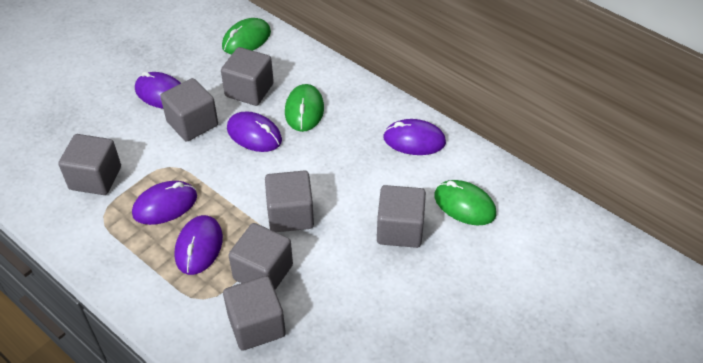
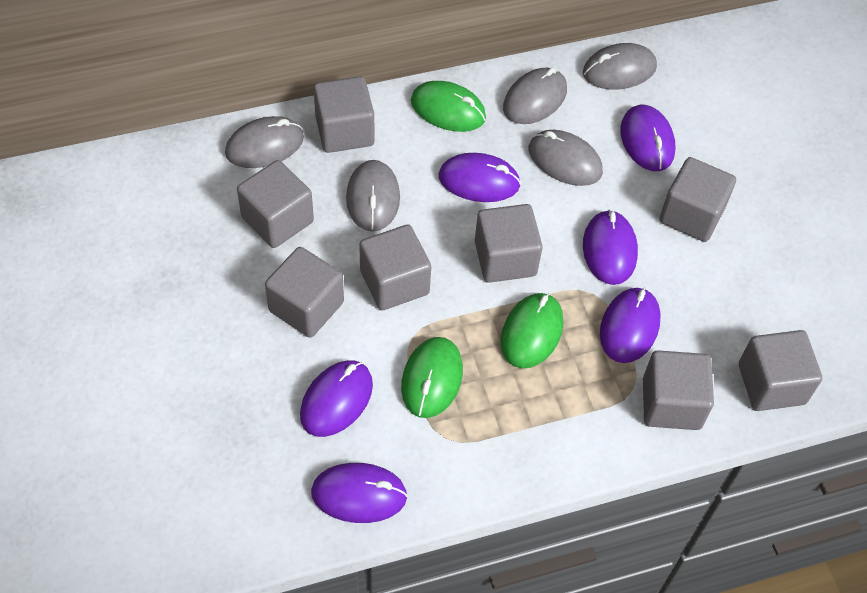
grey cube: 7 -> 8
grey mouse: 0 -> 5
purple mouse: 5 -> 6

